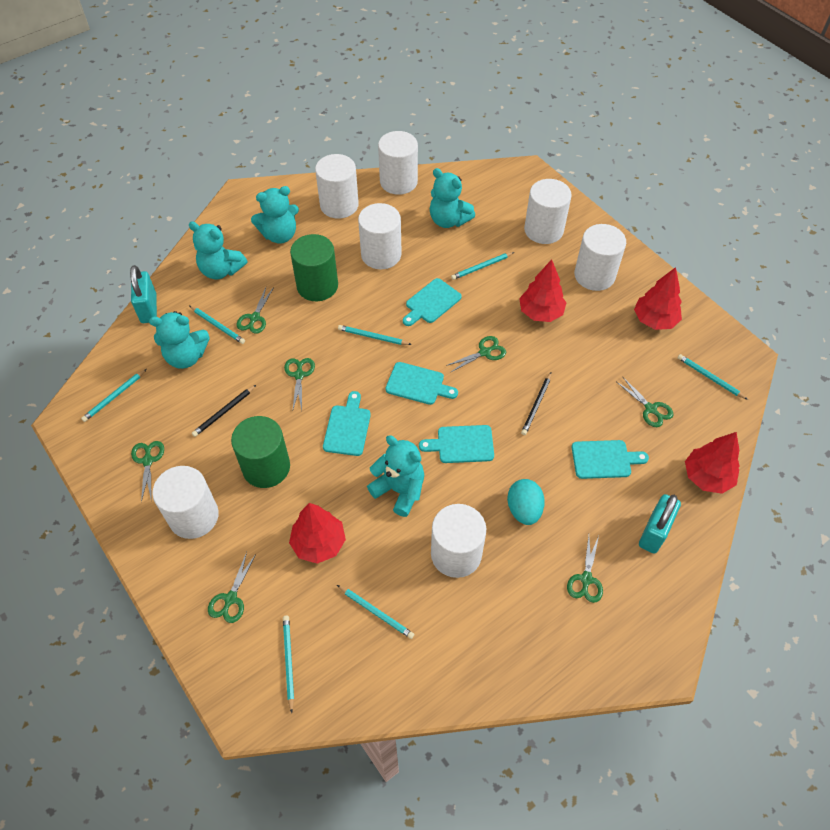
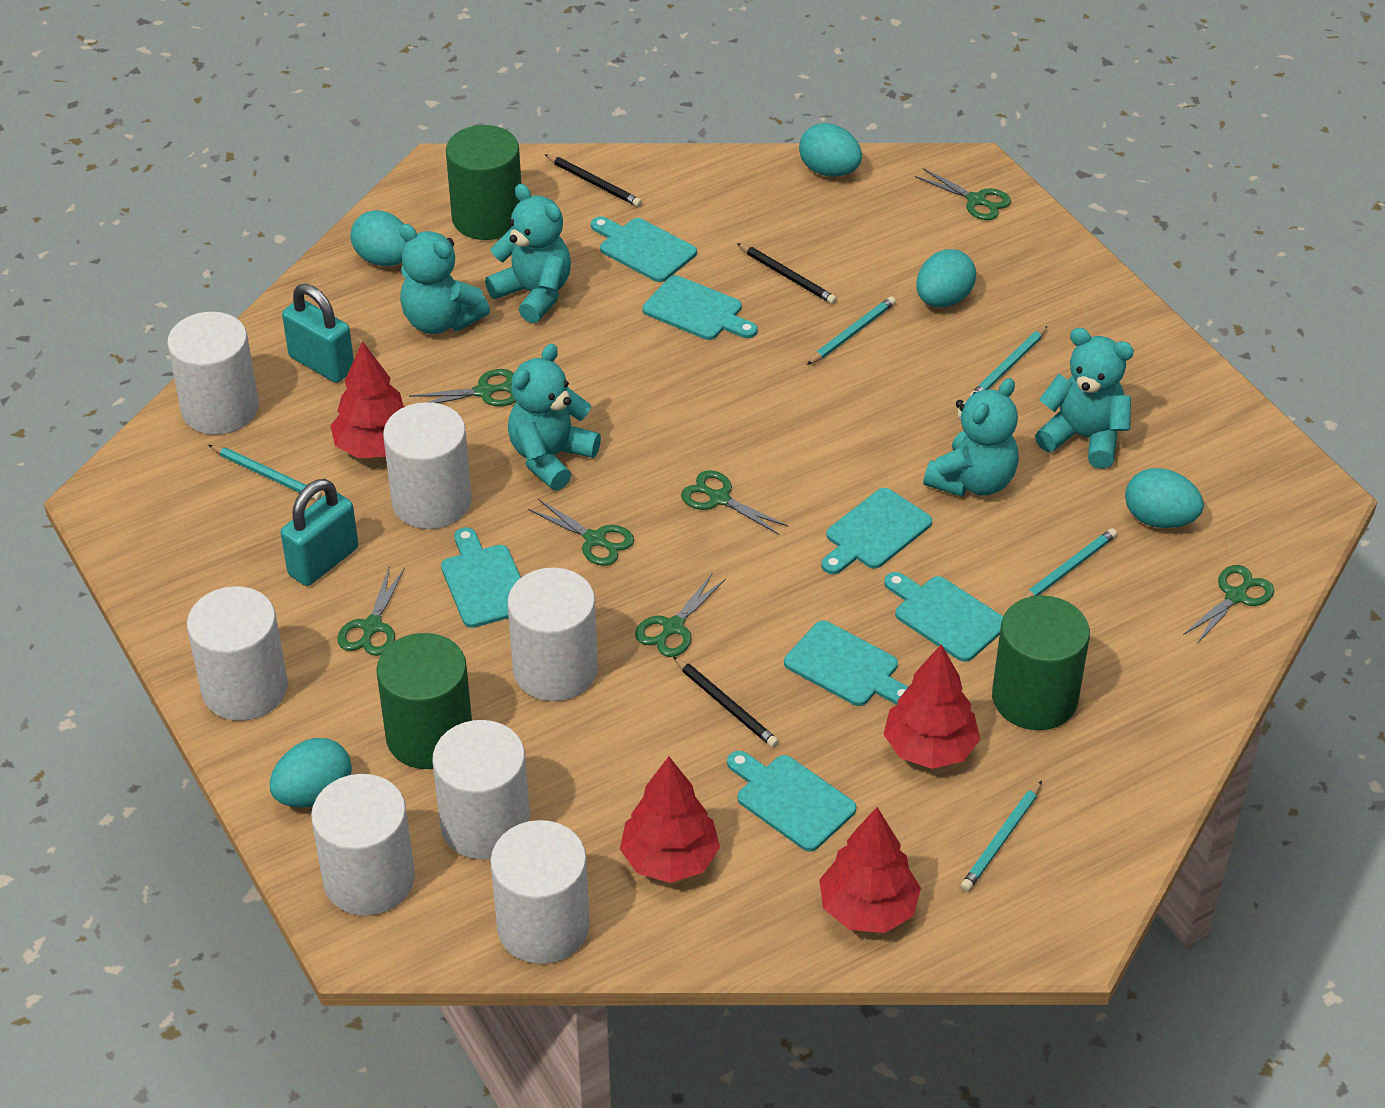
black pencil: 2 -> 3
green cylinder: 2 -> 3
turquoise cutting board: 5 -> 7
turquoise egg: 1 -> 5
turquoise pencil: 7 -> 5

